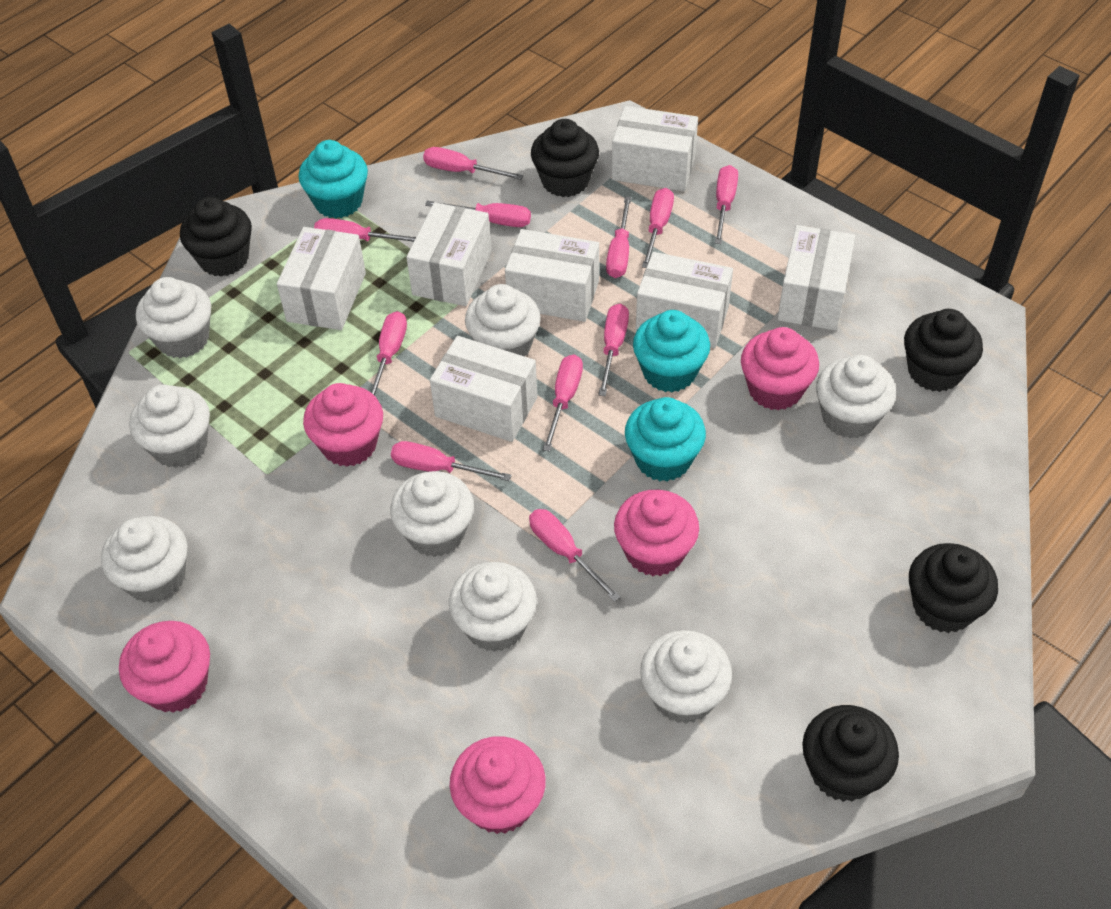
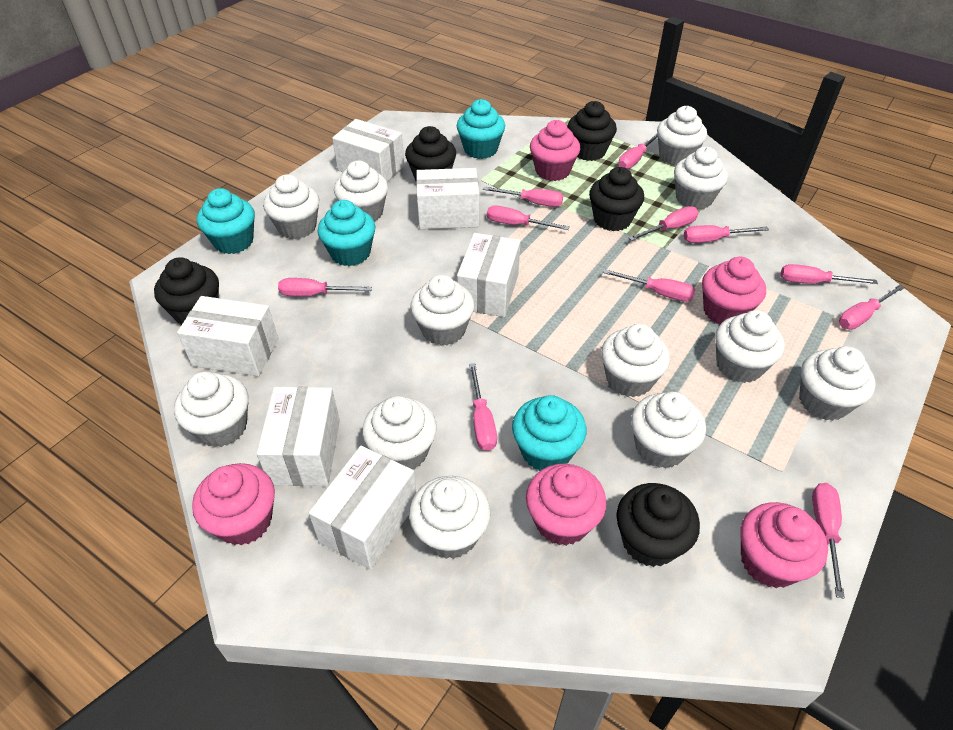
turquoise cupcake: 3 -> 4
white box: 7 -> 6
white cupcake: 8 -> 12

